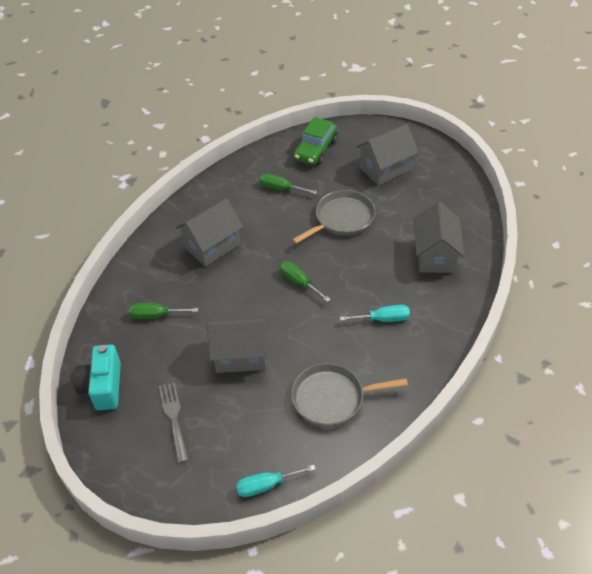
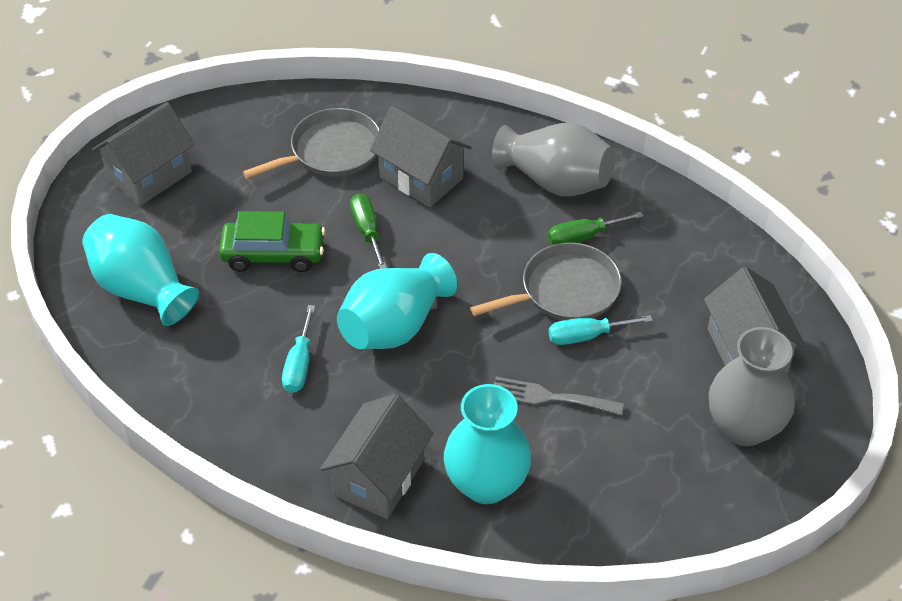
green screwdriver: 3 -> 2
grey vase: 0 -> 2
turquoise camera: 1 -> 0
turquoise vase: 0 -> 3

